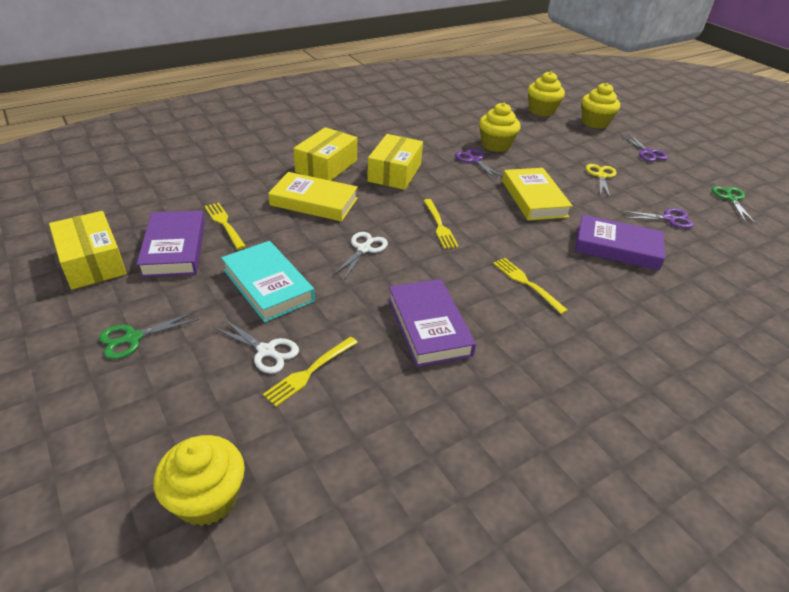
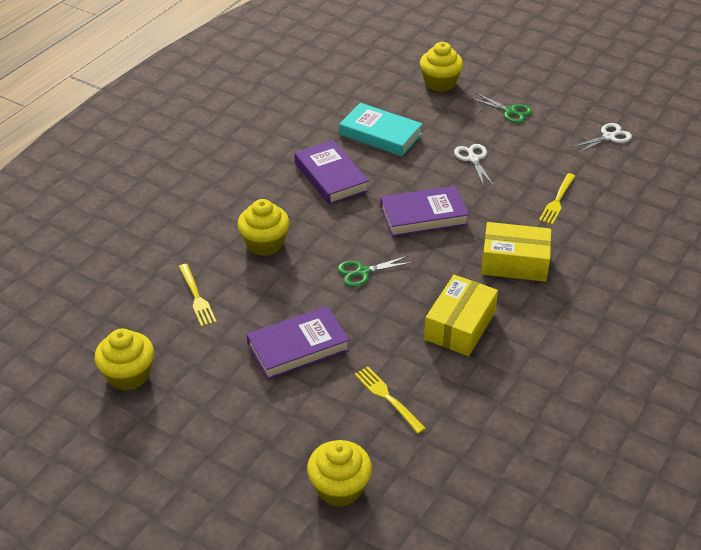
purple scissors: 3 -> 0
yellow book: 2 -> 0
yellow box: 3 -> 2
yellow fork: 4 -> 3
yellow scissors: 1 -> 0

